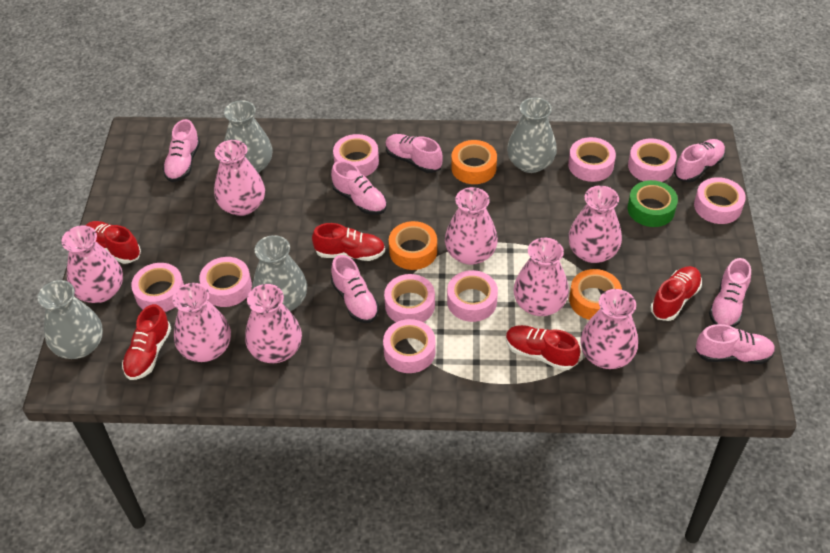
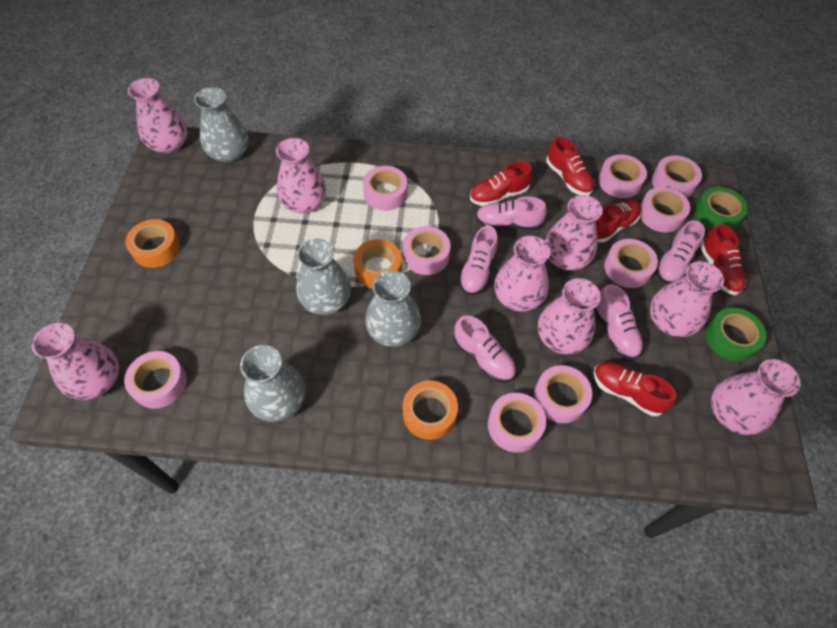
green tape: 1 -> 2
pink shoe: 7 -> 5

